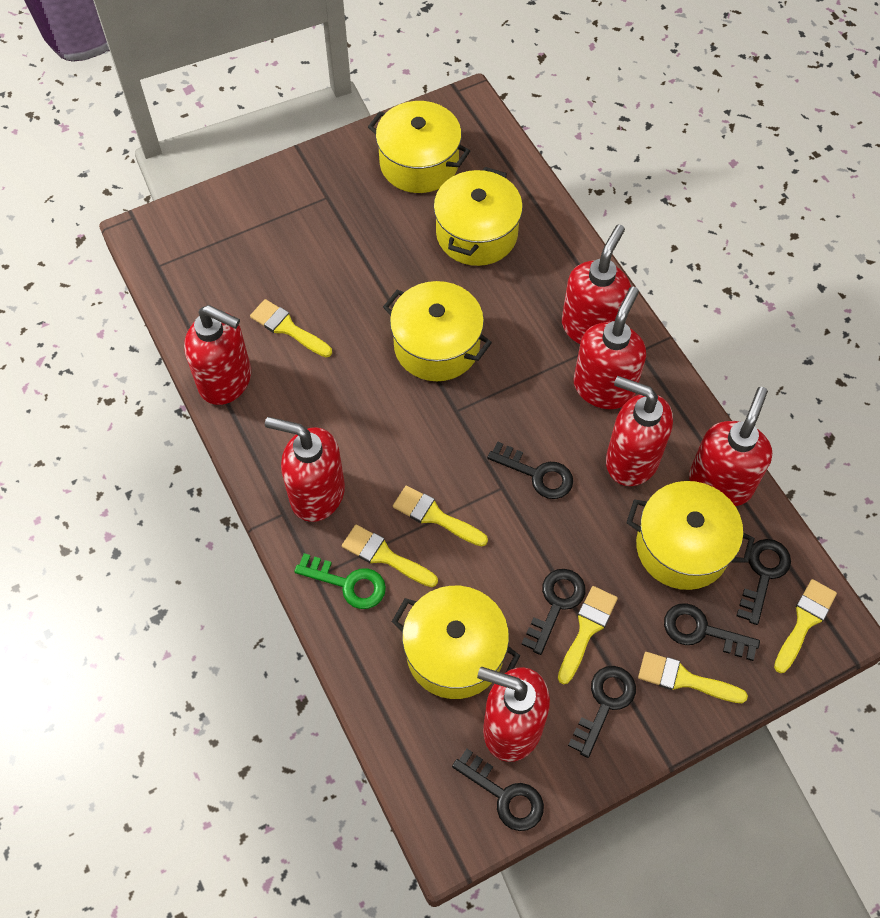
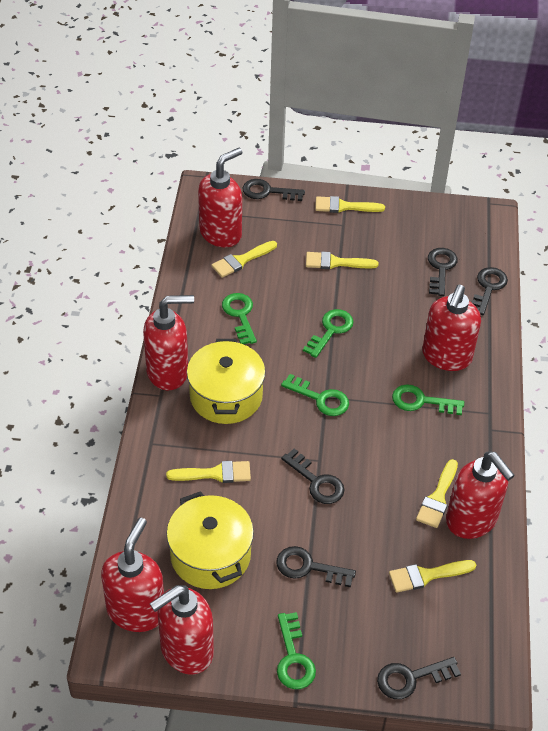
green key: 1 -> 5
red soap dispenser: 7 -> 6
yellow pot: 5 -> 2

